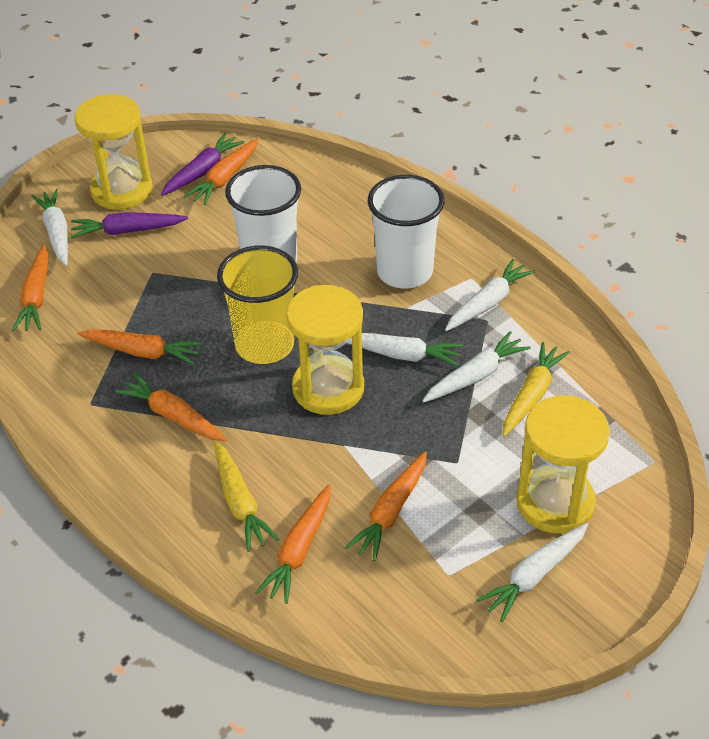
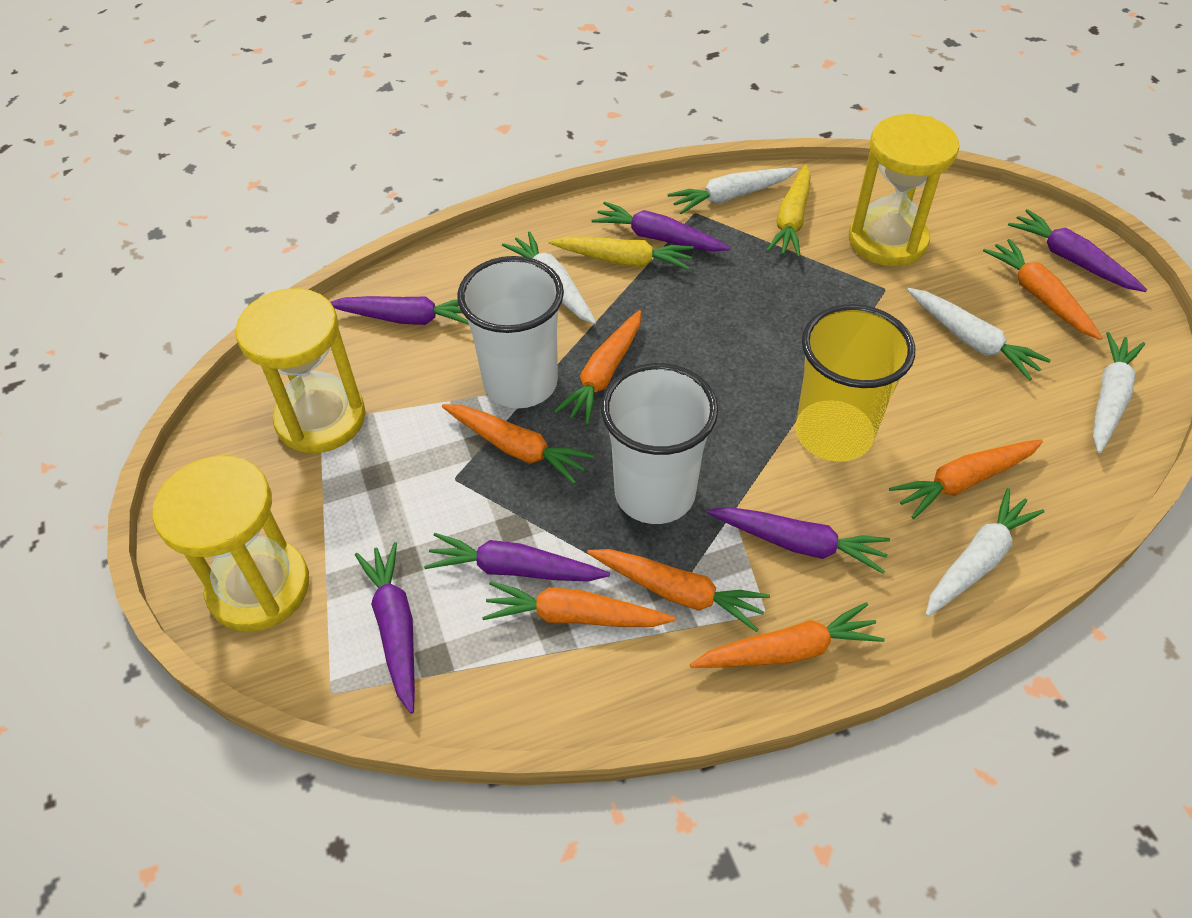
orange carrot: 6 -> 7
purple carrot: 2 -> 6

